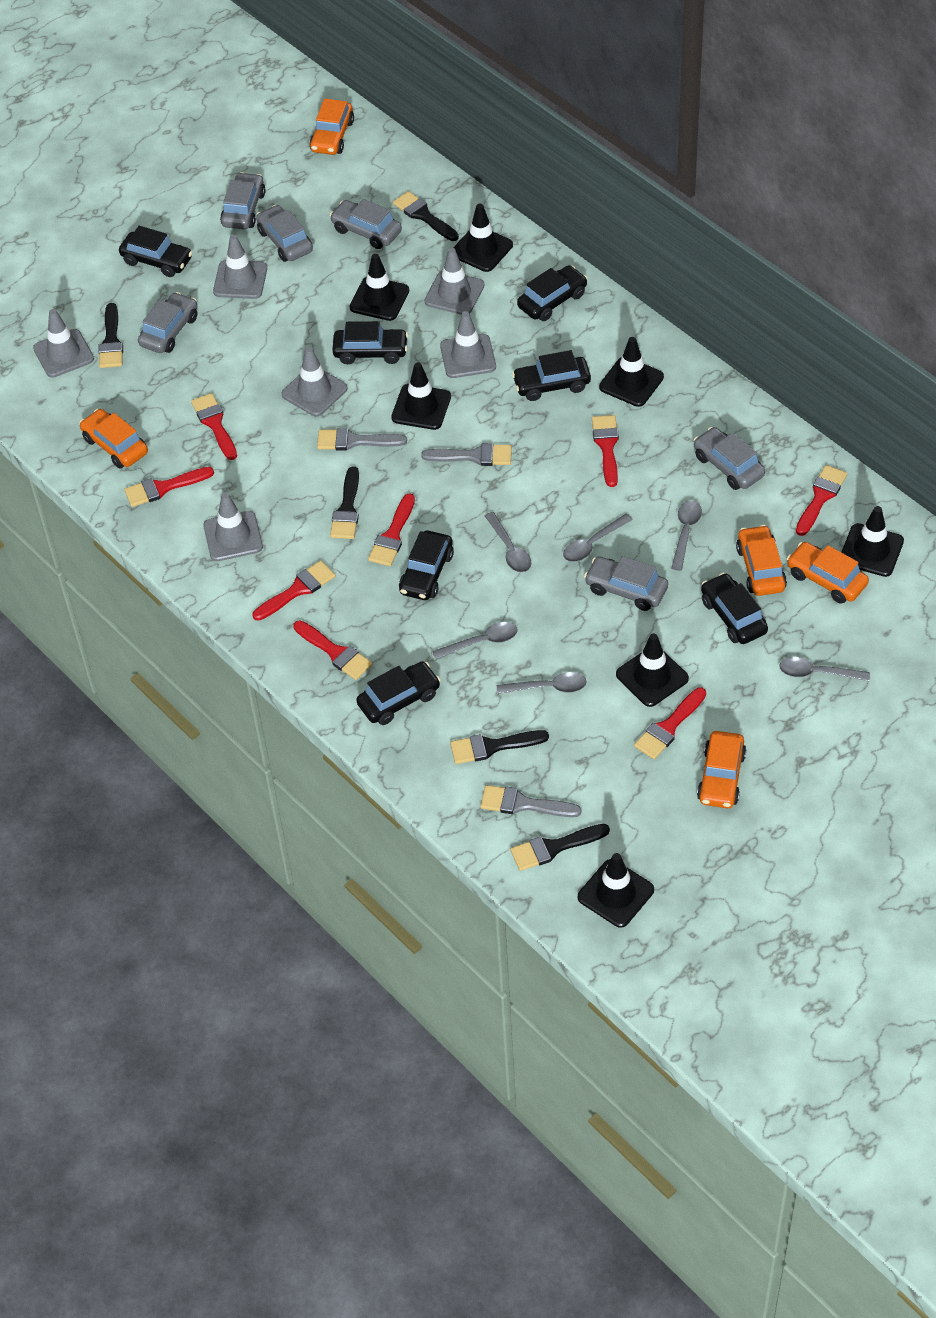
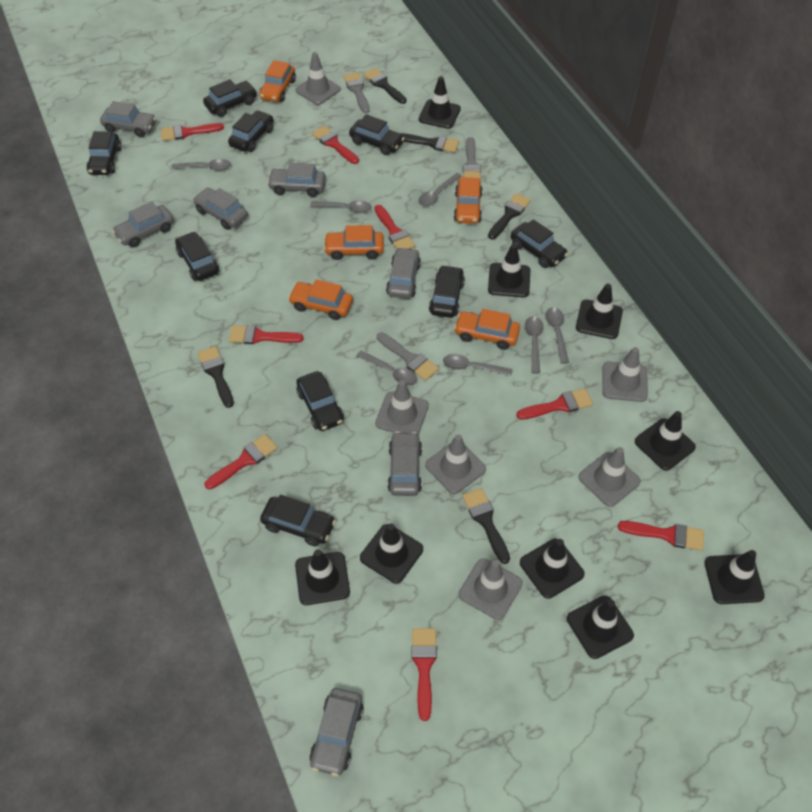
black car: 7 -> 9
black traffic cone: 7 -> 9
grey car: 6 -> 7
grey spoon: 6 -> 7

